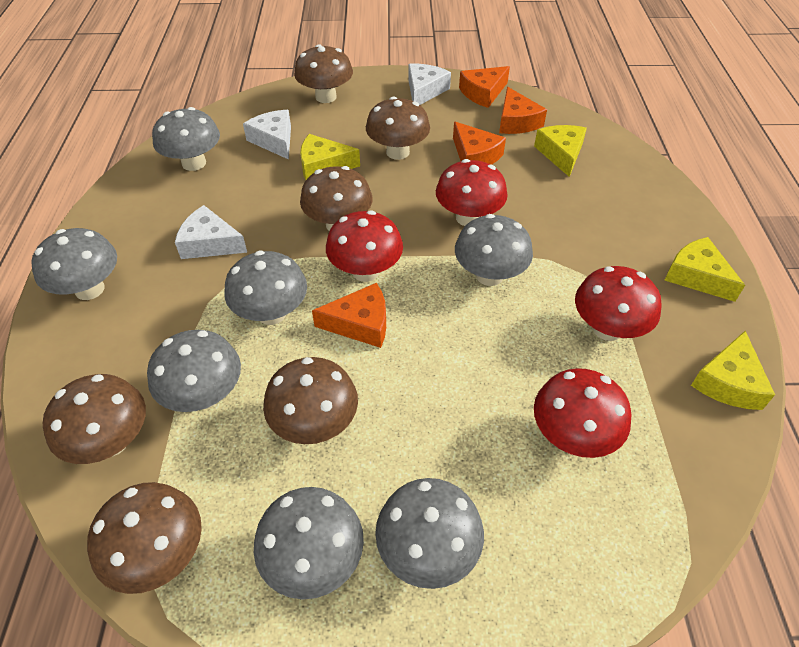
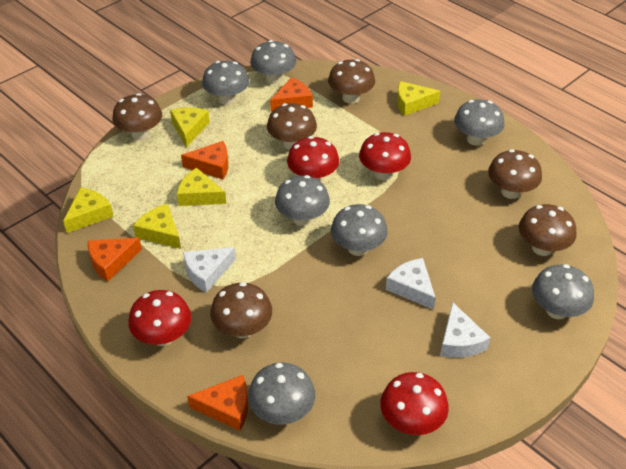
yellow cheese: 4 -> 5

